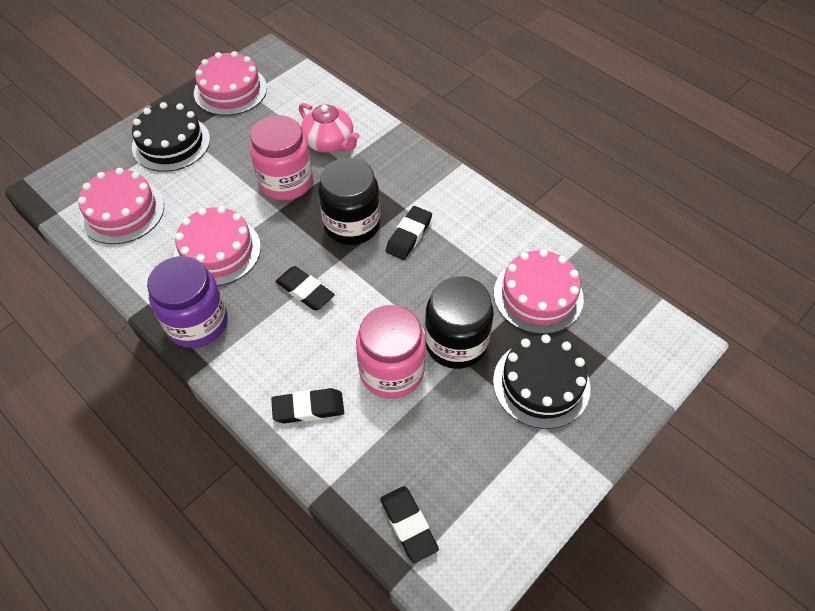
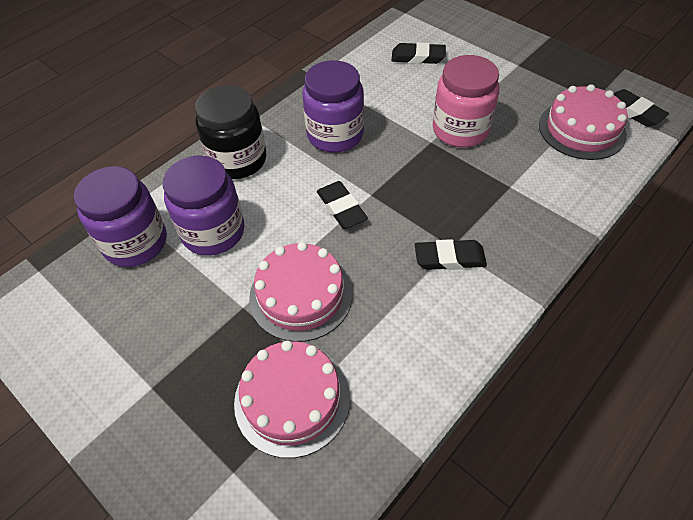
black cake: 2 -> 0
black jar: 2 -> 1
pink cake: 4 -> 3
pink jar: 2 -> 1
pink teapot: 1 -> 0
purple jar: 1 -> 3

